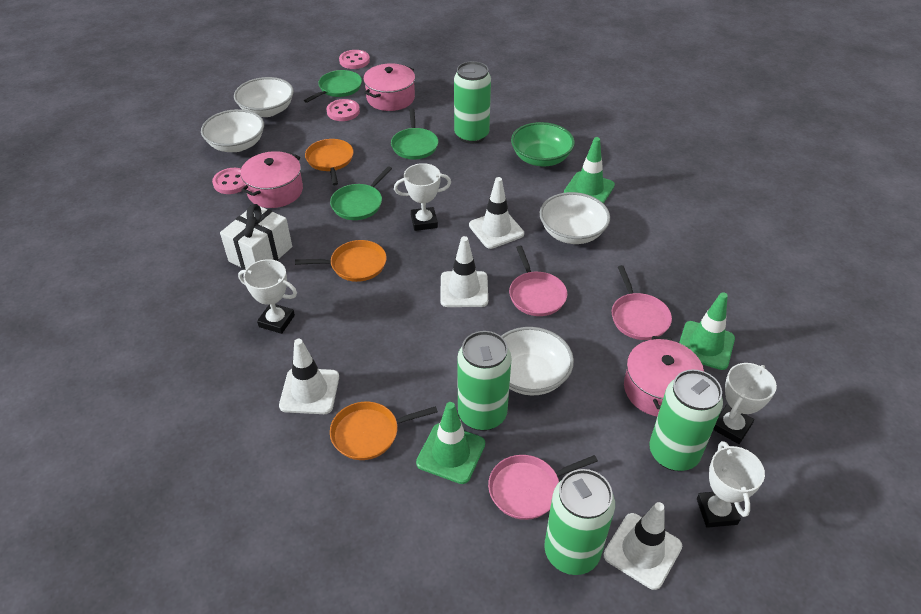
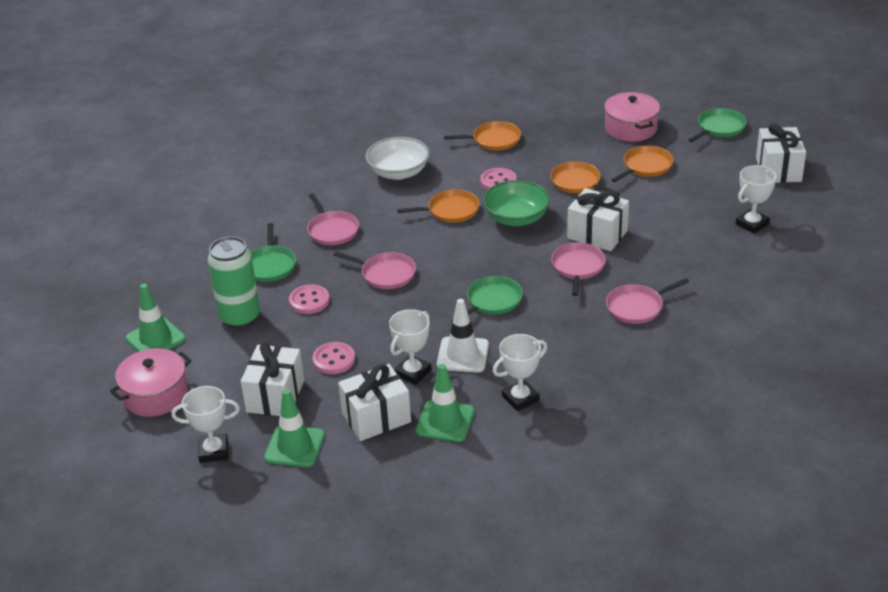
green can: 4 -> 1
orange pan: 3 -> 4
pink pan: 3 -> 4
pink pot: 3 -> 2
white bowl: 4 -> 1
white gift: 1 -> 4
white traffic cone: 4 -> 1

